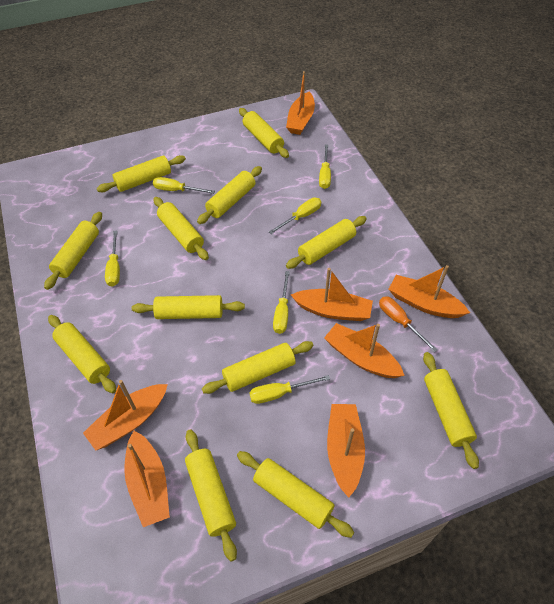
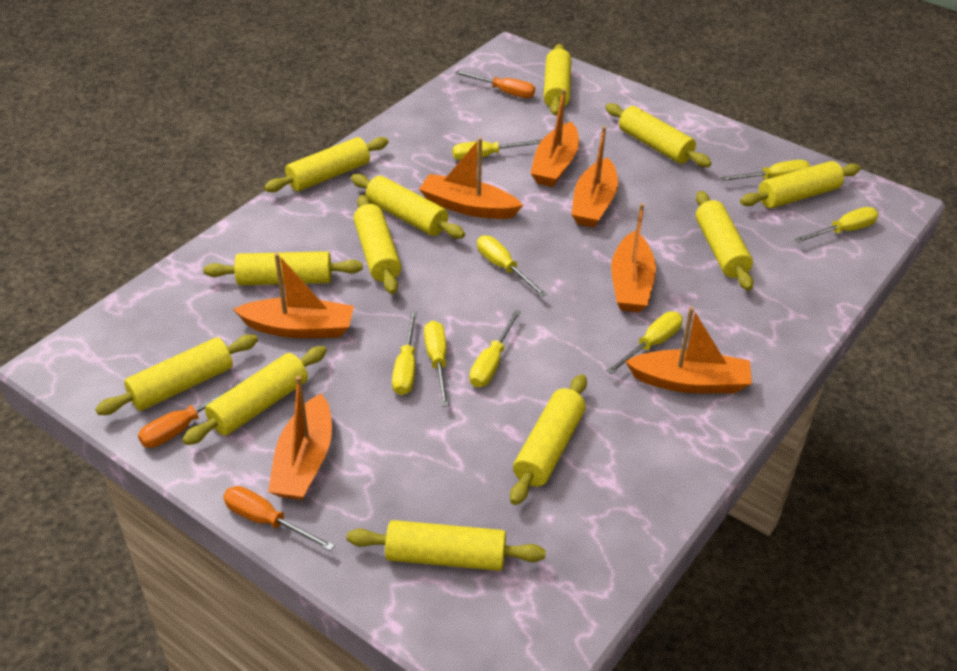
orange screwdriver: 1 -> 3
yellow screwdriver: 6 -> 8

